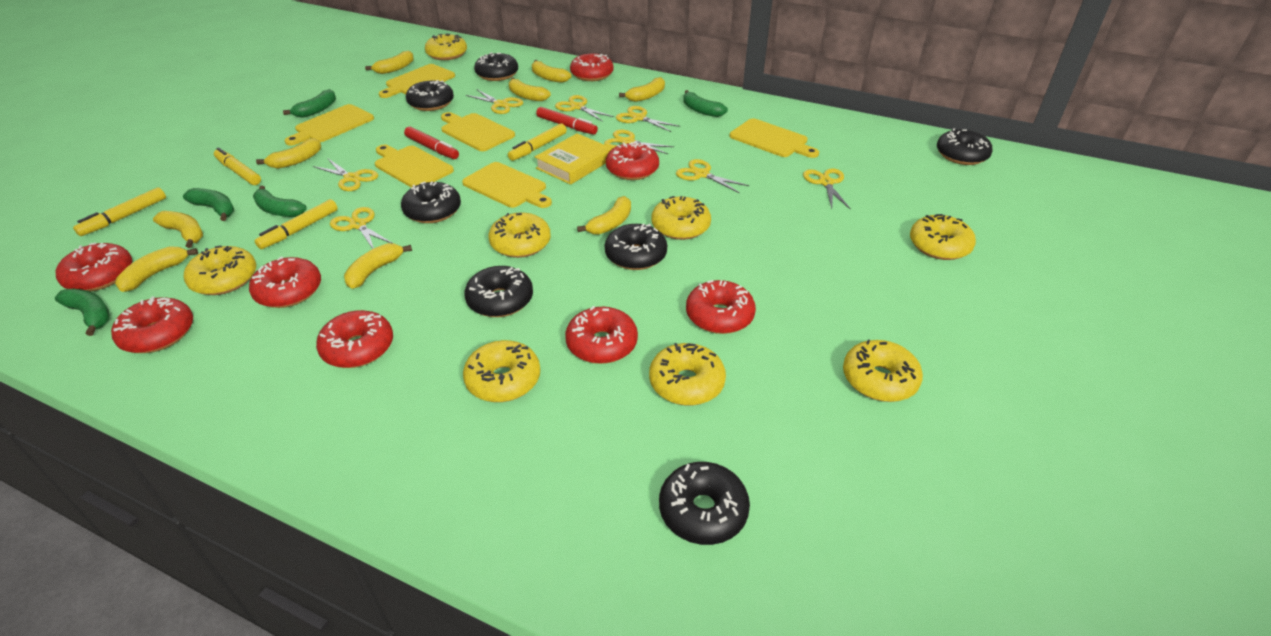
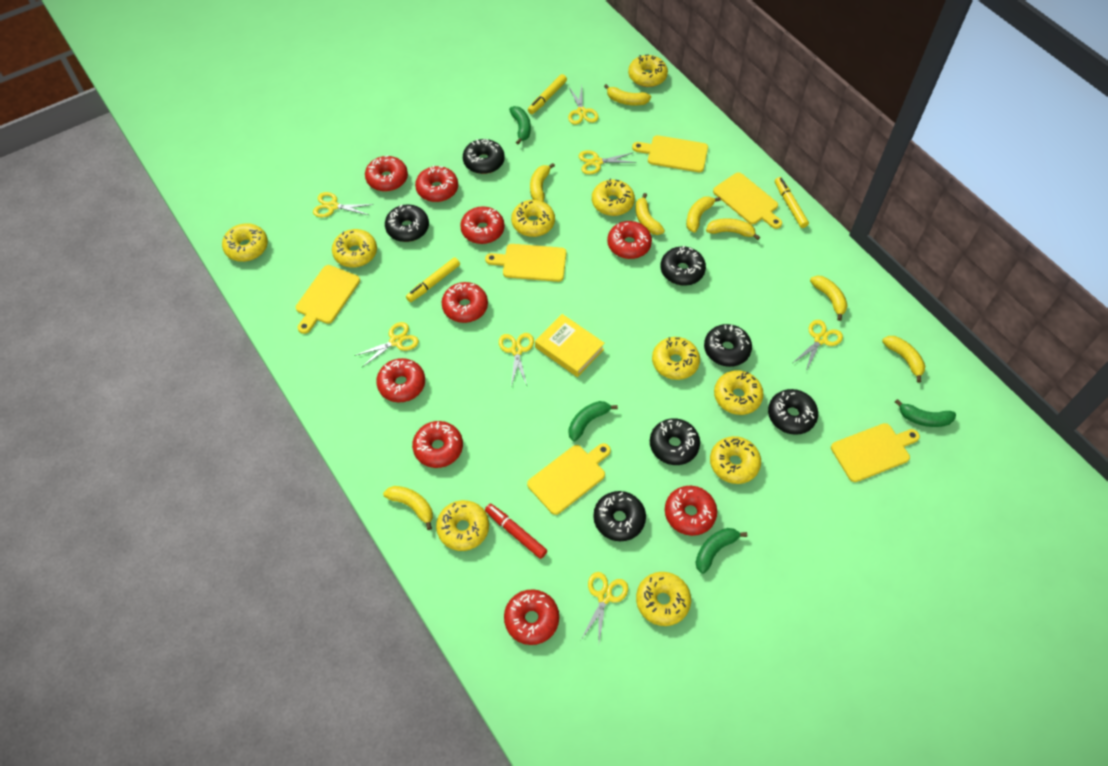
green banana: 5 -> 4
red donut: 8 -> 9
red marker: 2 -> 1
yellow banana: 9 -> 8
yellow donut: 8 -> 10
yellow marker: 4 -> 3
yellow scissors: 8 -> 7

